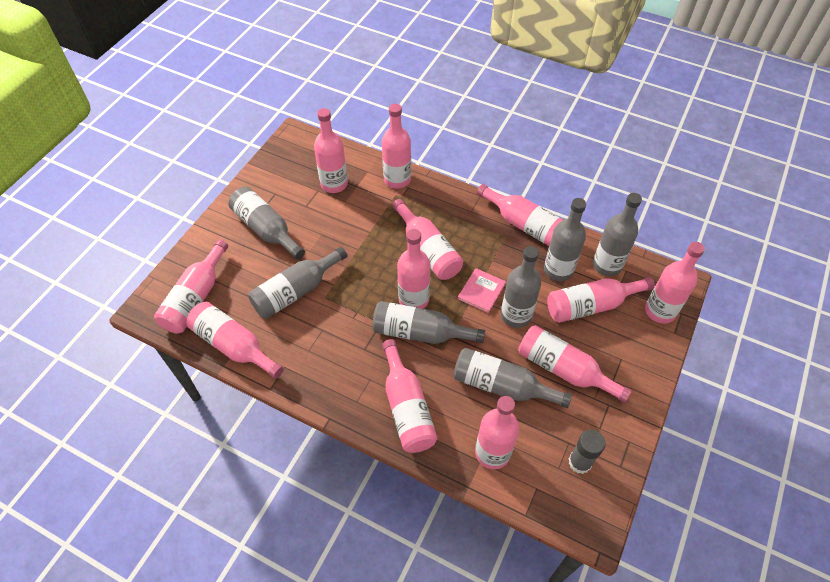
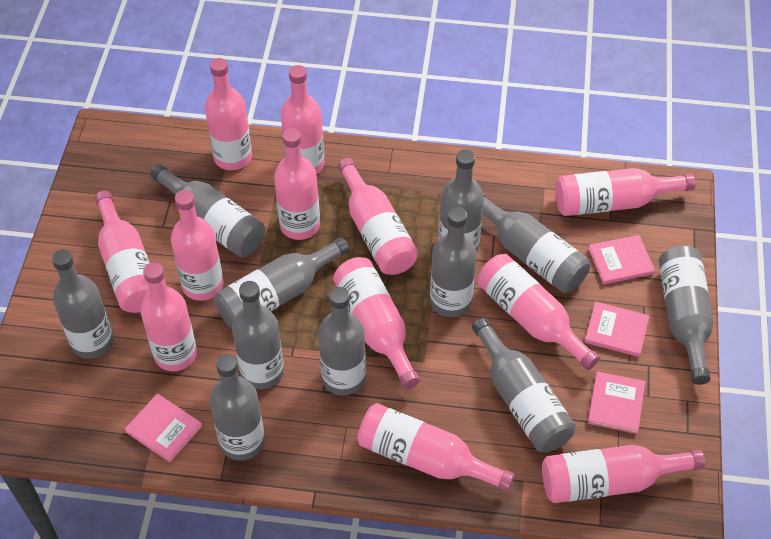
grey bottle: 7 -> 11
grey glue stick: 1 -> 0
pink book: 1 -> 4

